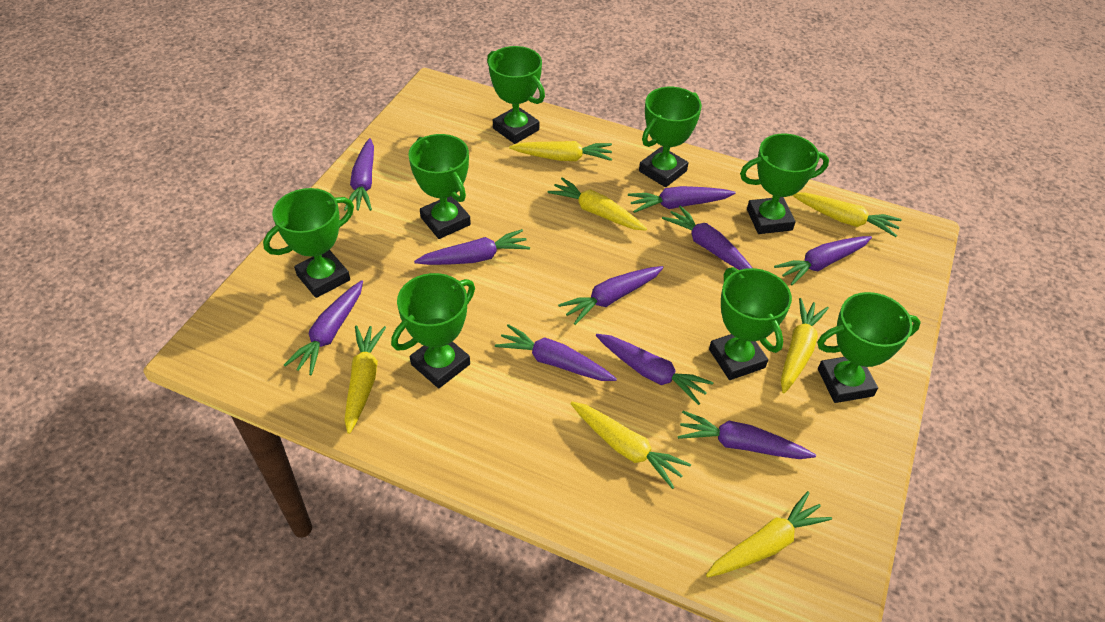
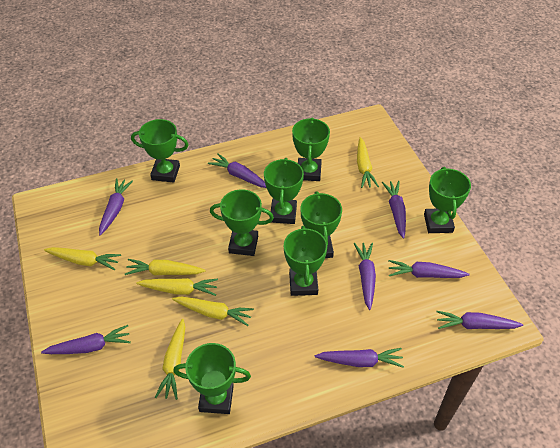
purple carrot: 10 -> 8
yellow carrot: 7 -> 6

